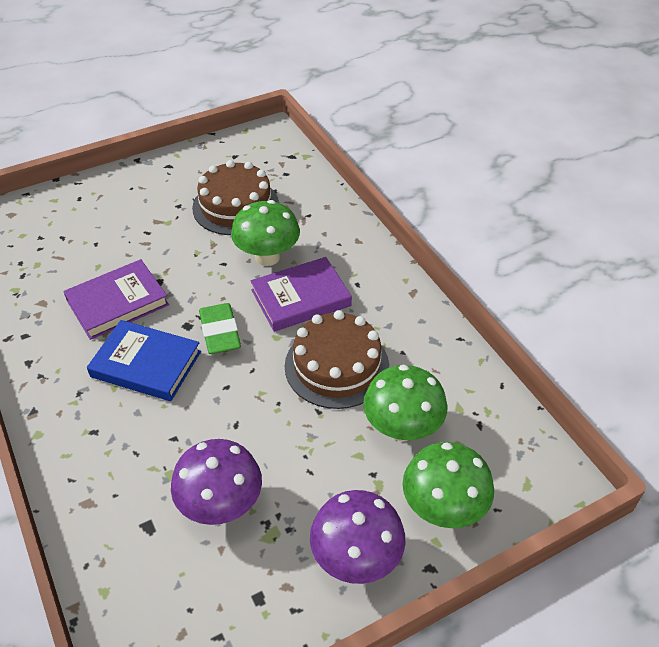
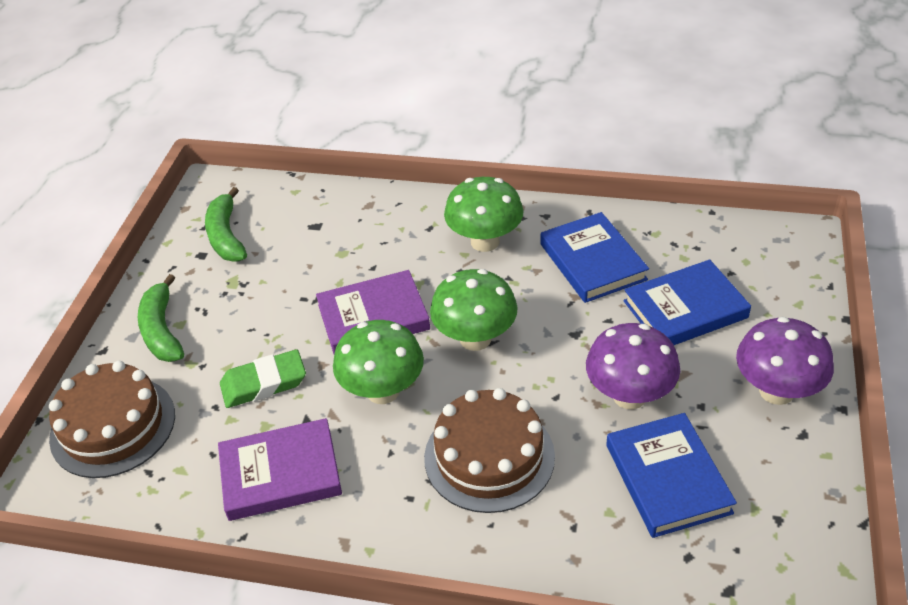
blue book: 1 -> 3
green banana: 0 -> 2

